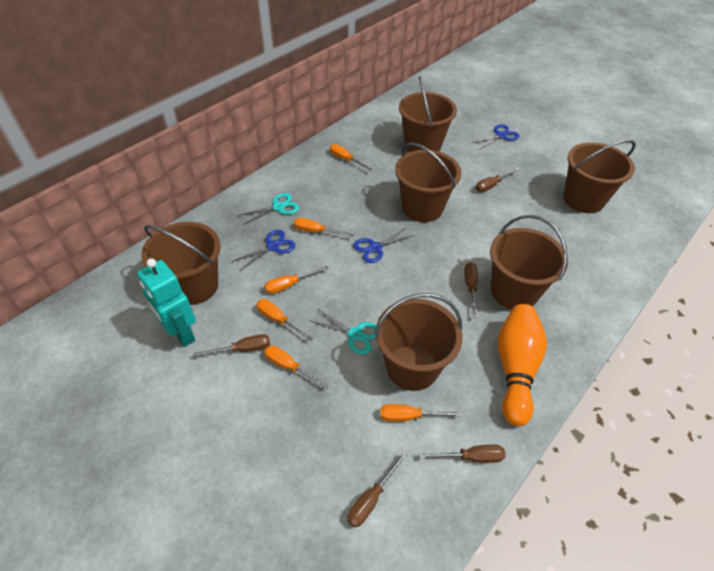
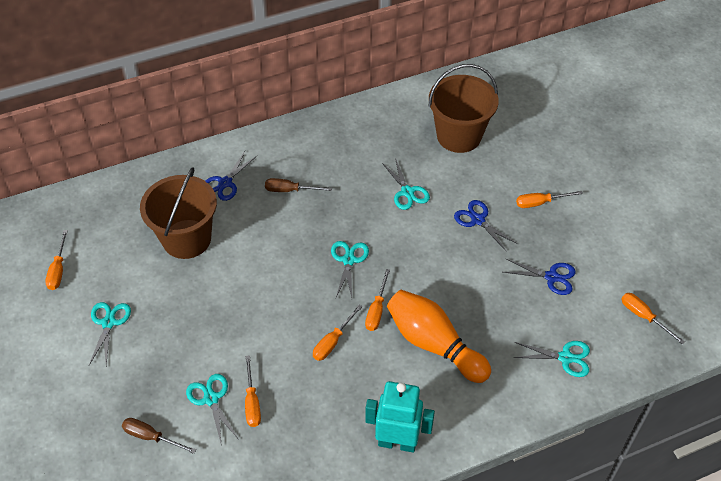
brown bucket: 6 -> 2
brown screwdriver: 5 -> 2
turquoise scissors: 2 -> 5

